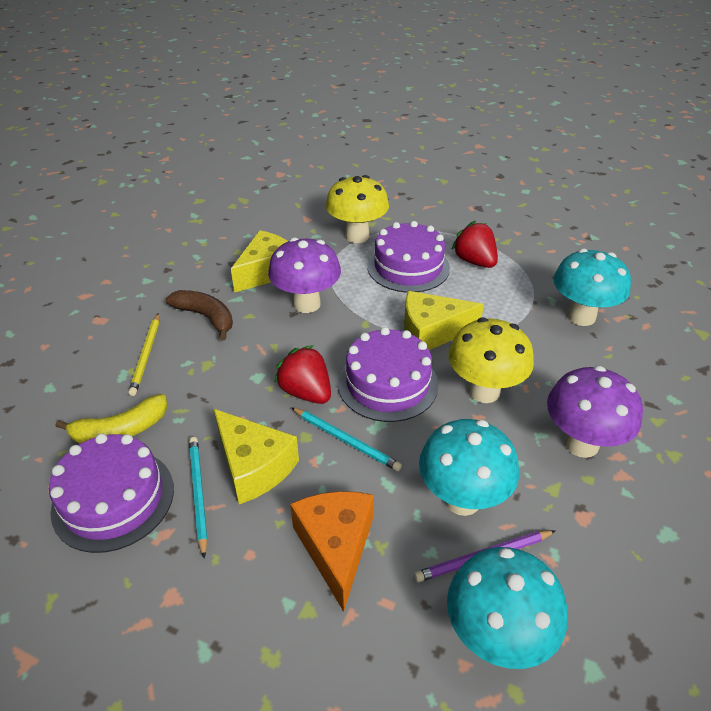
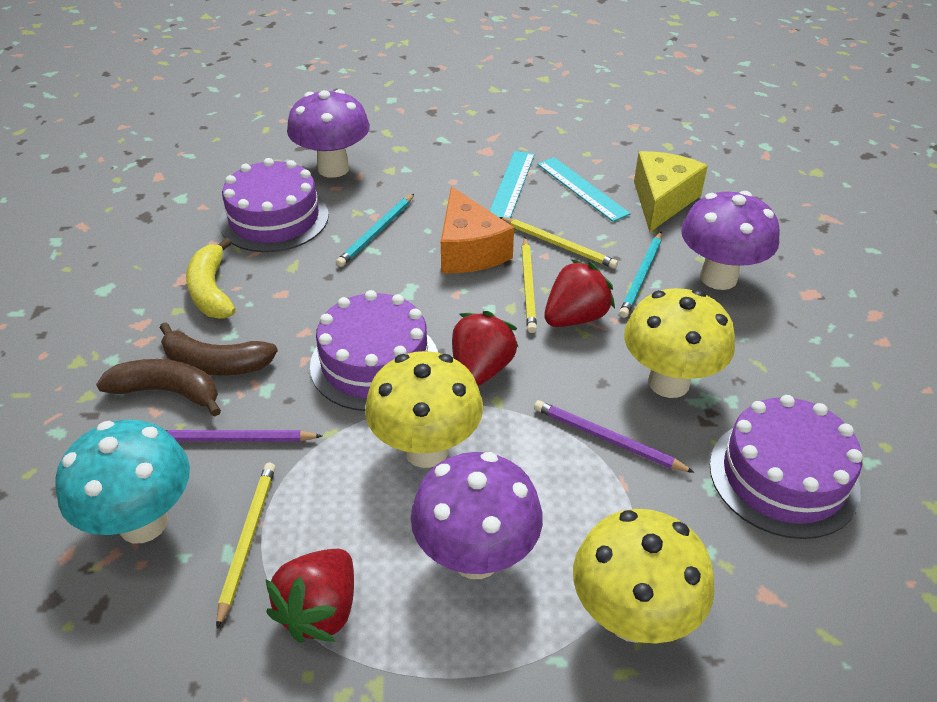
brown banana: 1 -> 2
purple mushroom: 2 -> 3
purple pencil: 1 -> 2
red strawberry: 2 -> 3
turquoise mushroom: 3 -> 1
turquoise ruler: 0 -> 2
yellow cheese: 3 -> 1
yellow mushroom: 2 -> 3
yellow pencil: 1 -> 3

